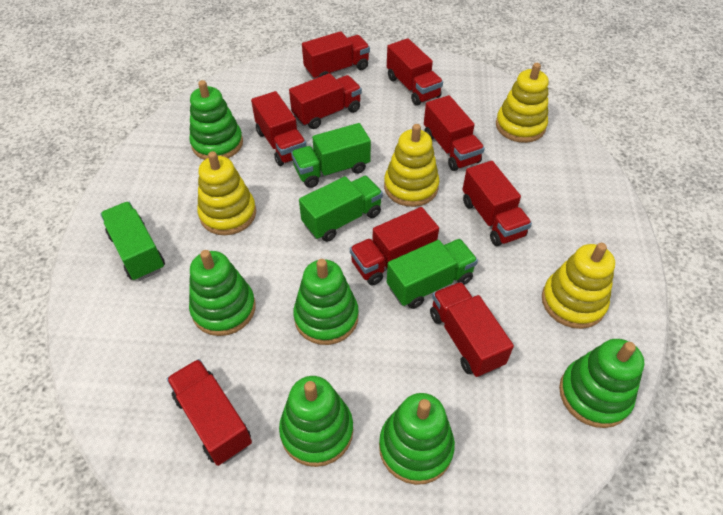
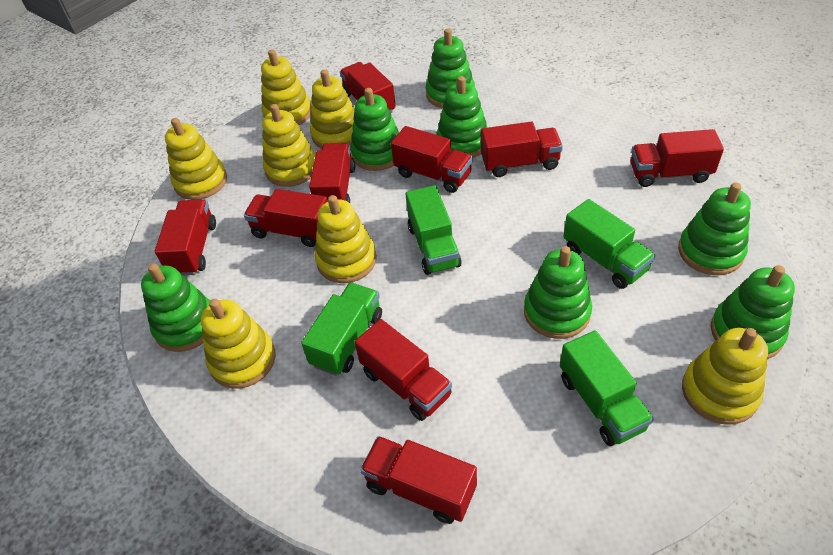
green stacking toy: 6 -> 7
yellow stacking toy: 4 -> 7

